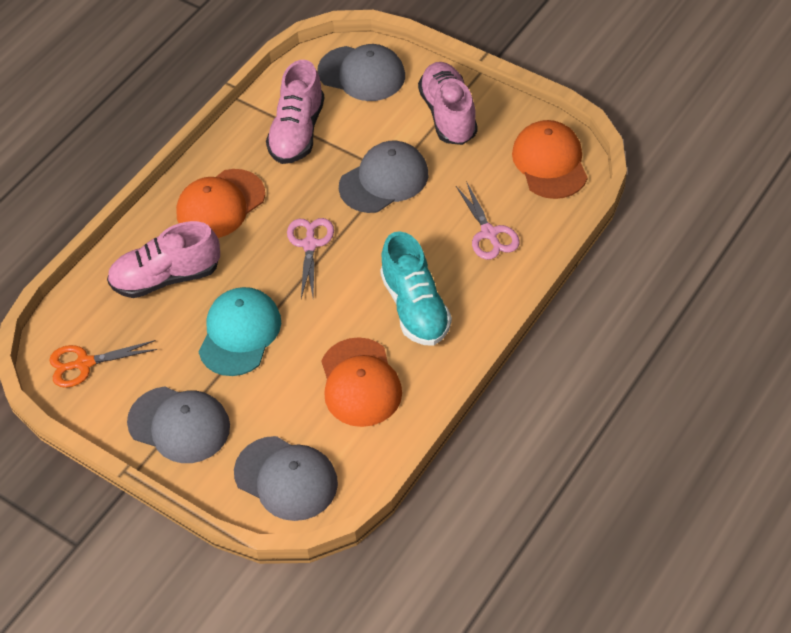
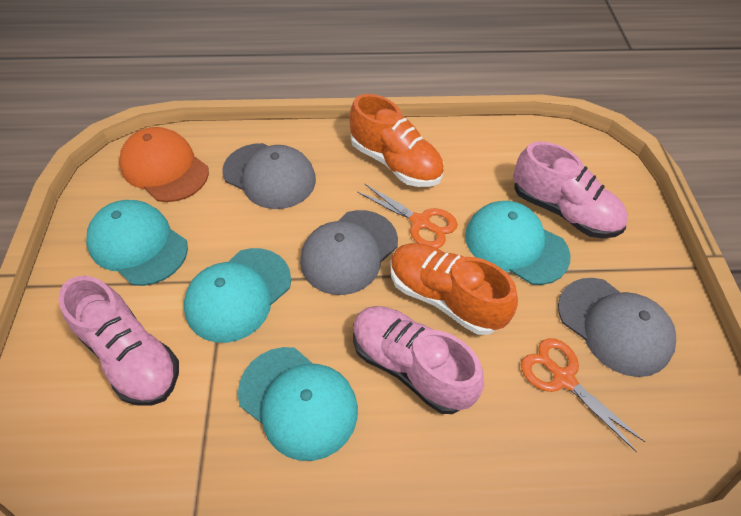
grey cap: 4 -> 3
orange cap: 3 -> 1
orange scissors: 1 -> 2
orange shoe: 0 -> 2
pink scissors: 2 -> 0
turquoise cap: 1 -> 4
turquoise shoe: 1 -> 0

